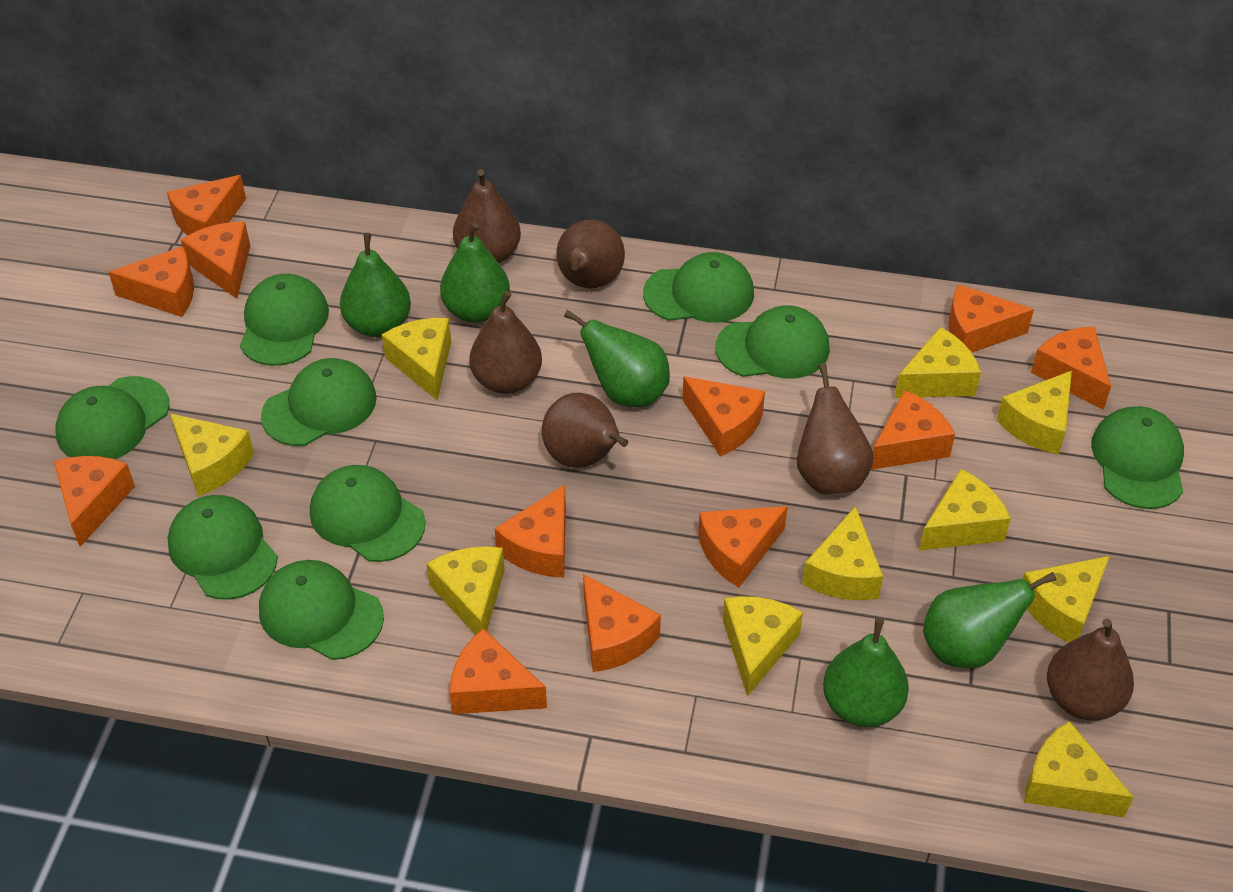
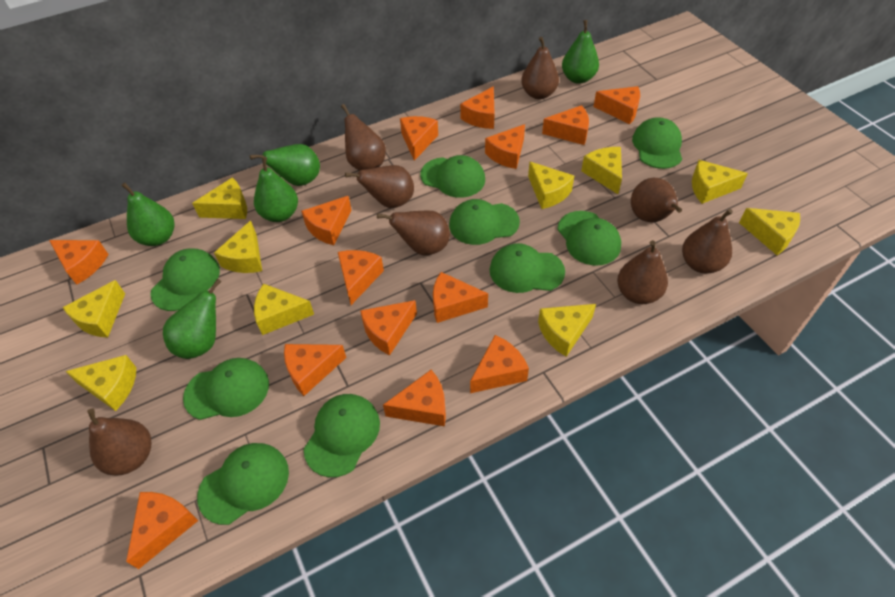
brown pear: 6 -> 8
orange cheese: 12 -> 14

